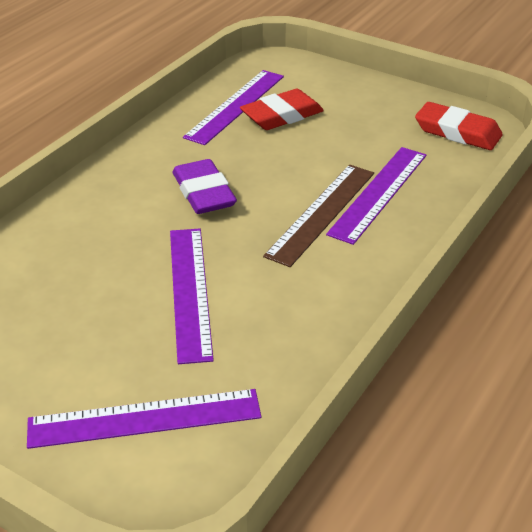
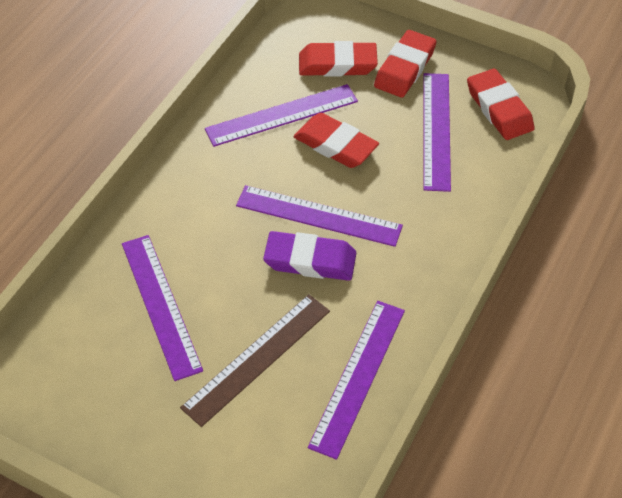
purple ruler: 4 -> 5
red eraser: 2 -> 4

